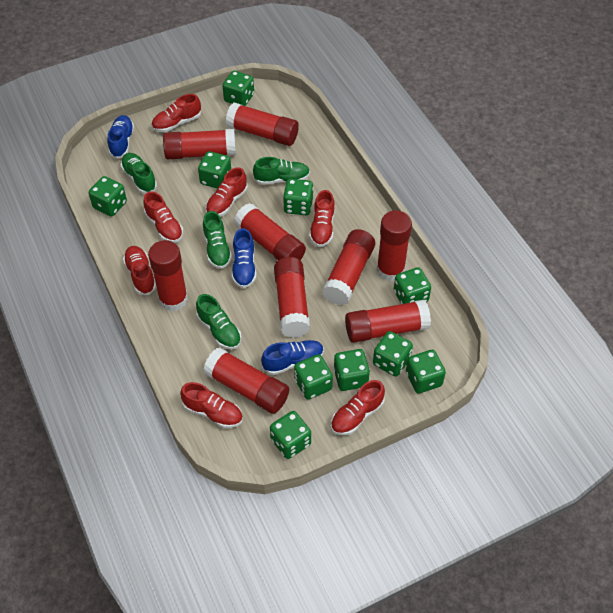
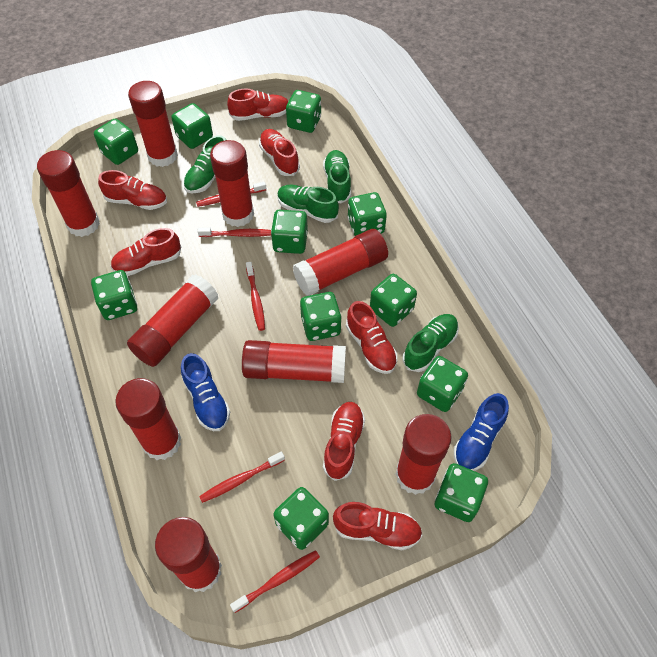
blue shoe: 3 -> 2
green dice: 10 -> 11
red toothbrush: 0 -> 5

